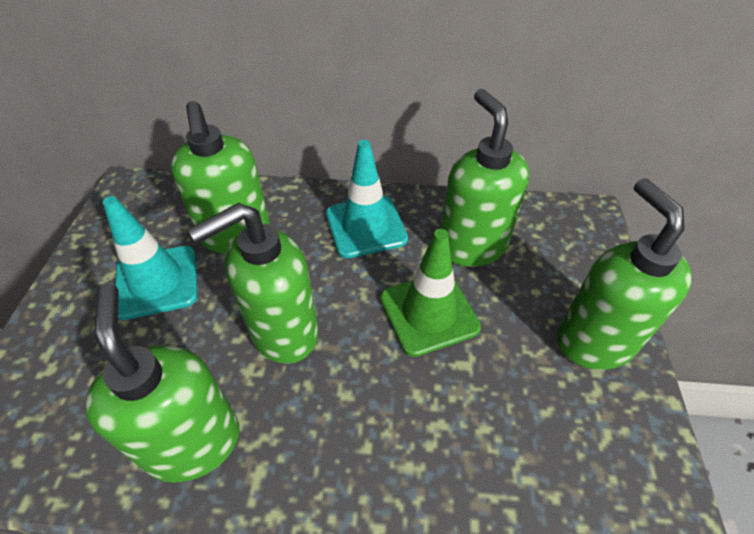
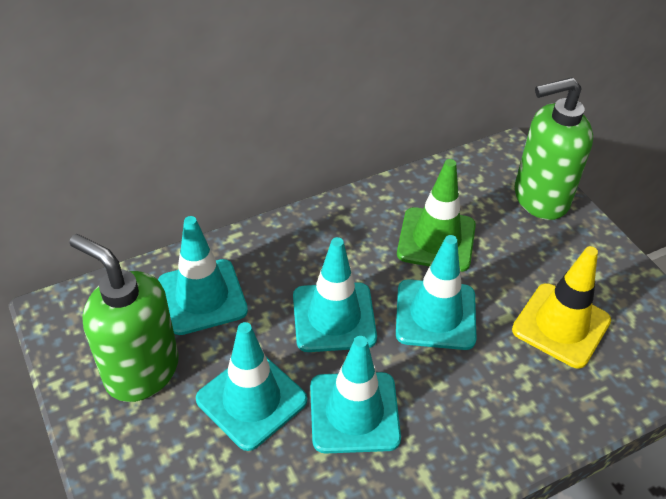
green soap dispenser: 5 -> 2
turquoise traffic cone: 2 -> 5
yellow traffic cone: 0 -> 1

